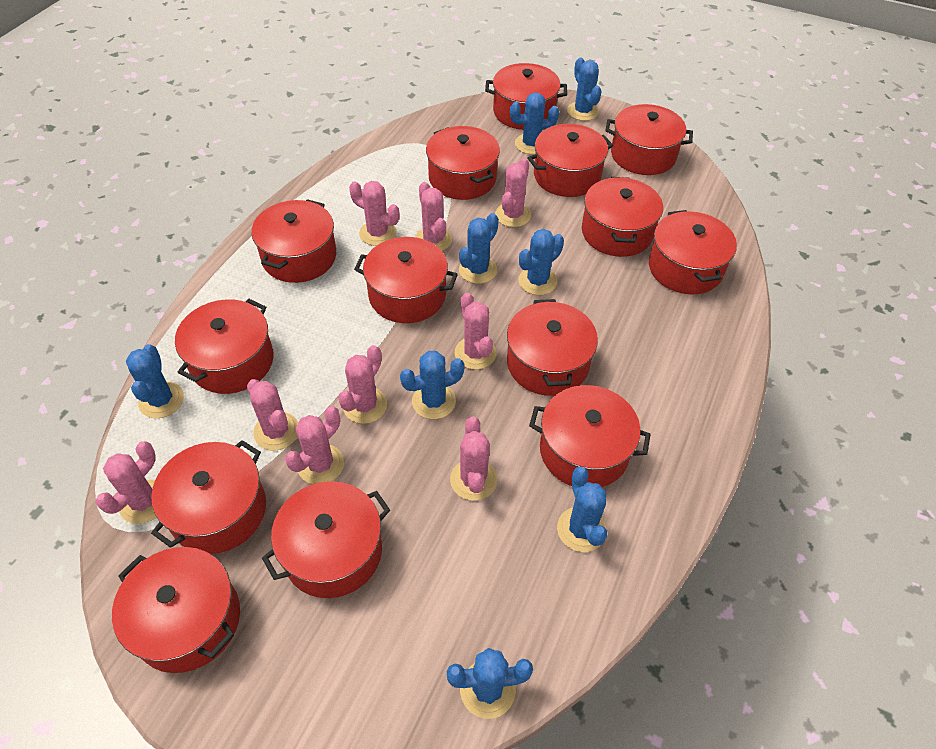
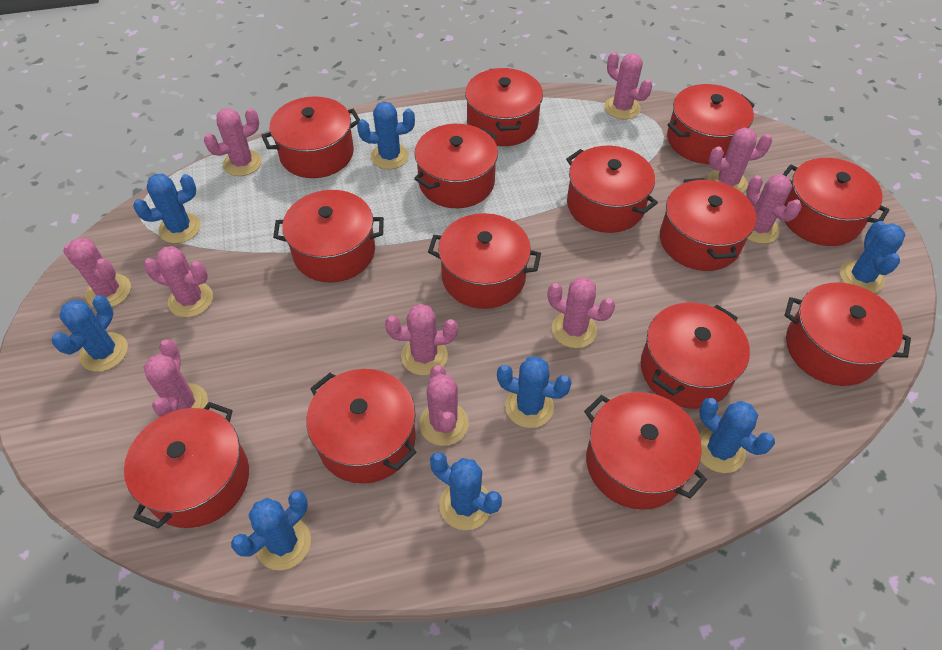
pink cactus: 9 -> 10

